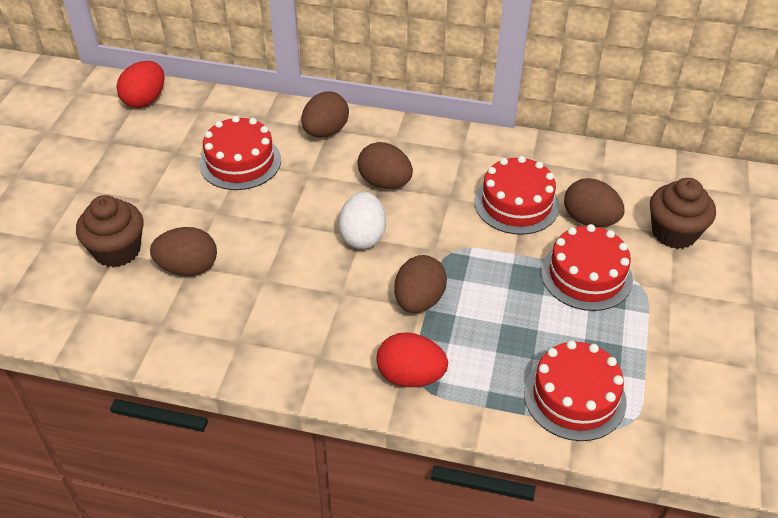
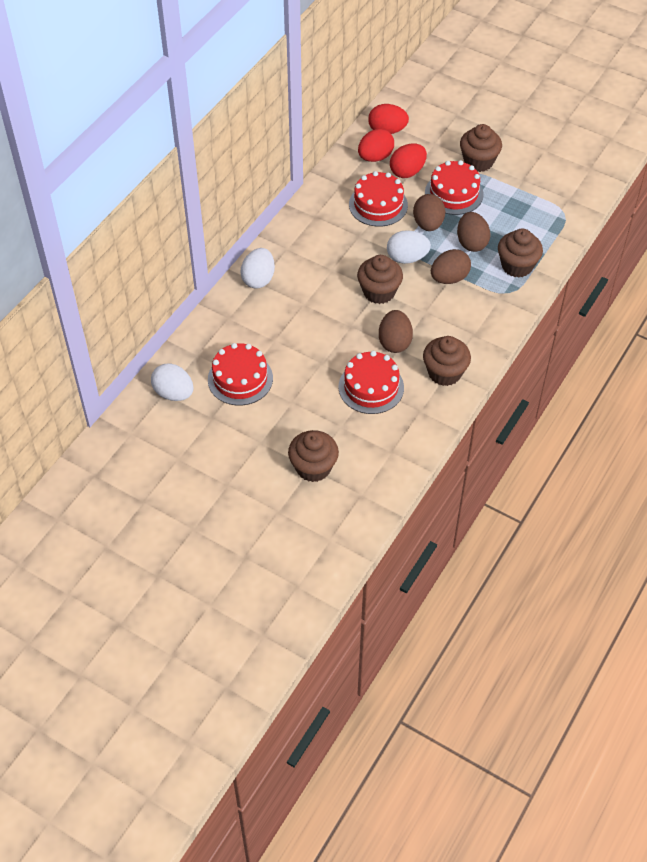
brown cupcake: 2 -> 5
brown egg: 5 -> 4
red egg: 2 -> 3
white egg: 1 -> 3

